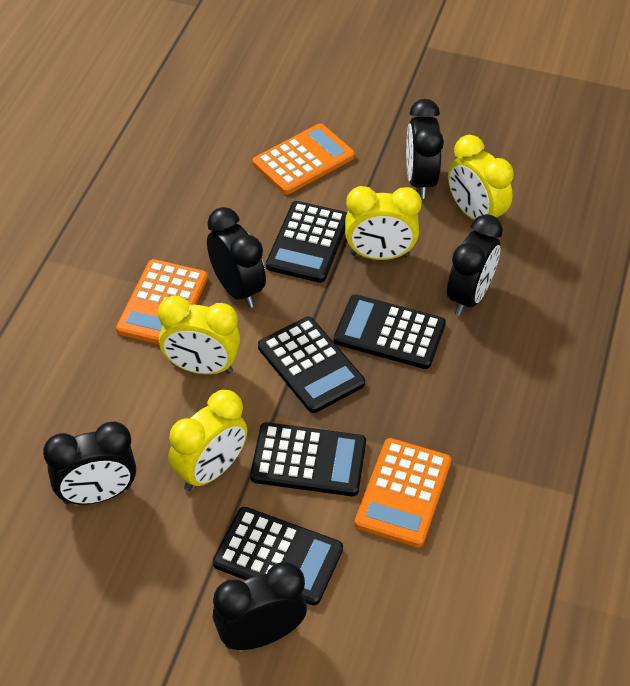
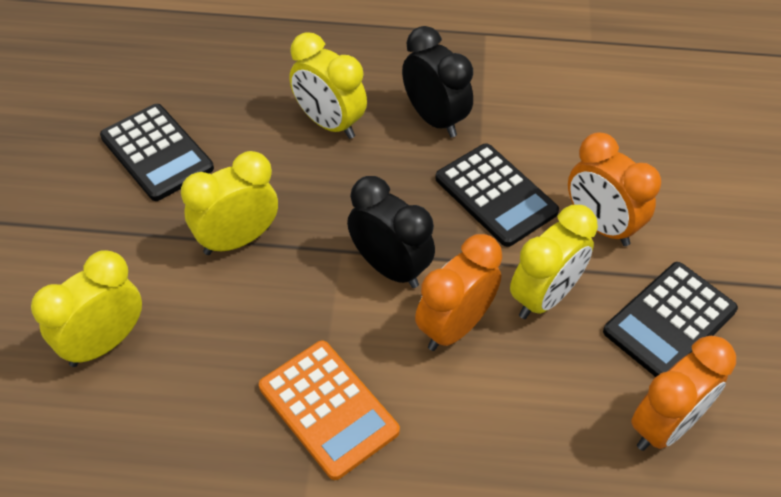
black calculator: 5 -> 3
black clock: 5 -> 2
orange calculator: 3 -> 1
orange clock: 0 -> 3

